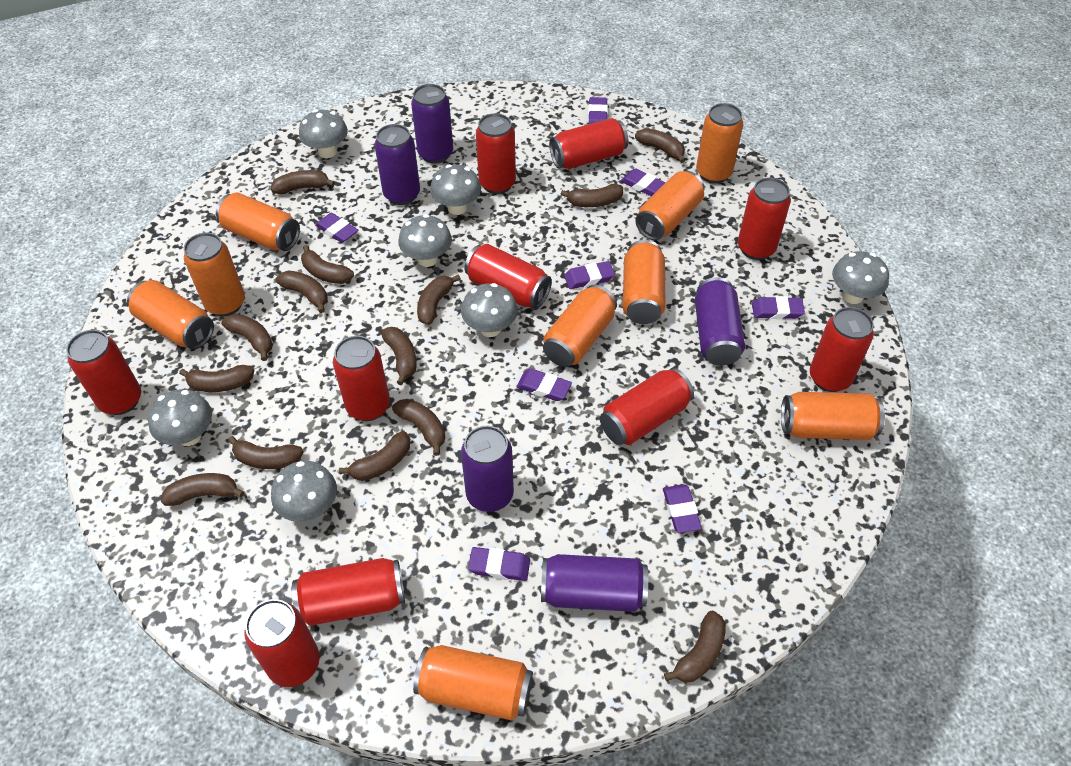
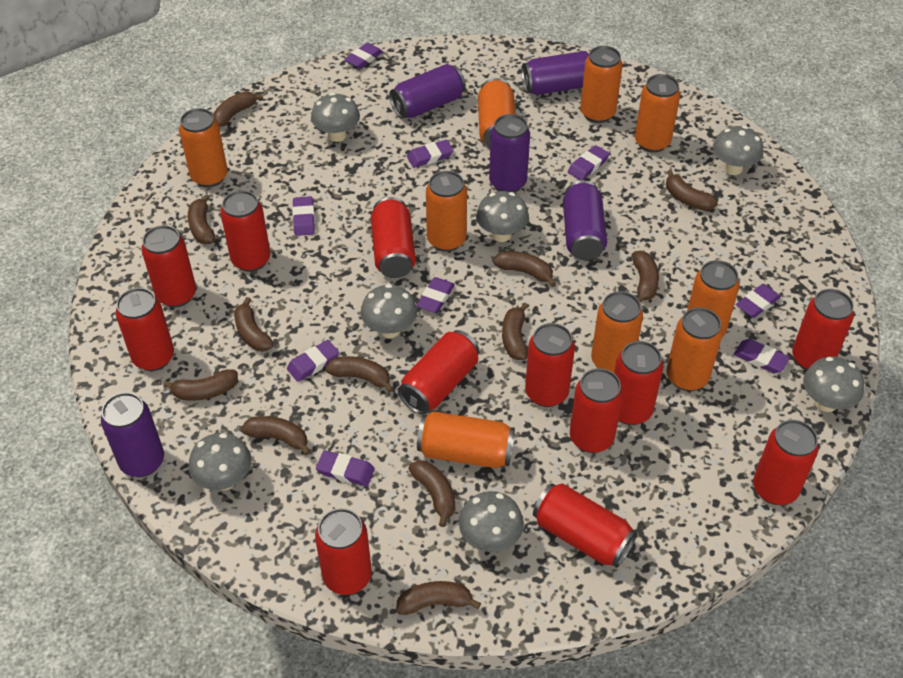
brown banana: 14 -> 12
purple eraser: 8 -> 9
red can: 10 -> 12

